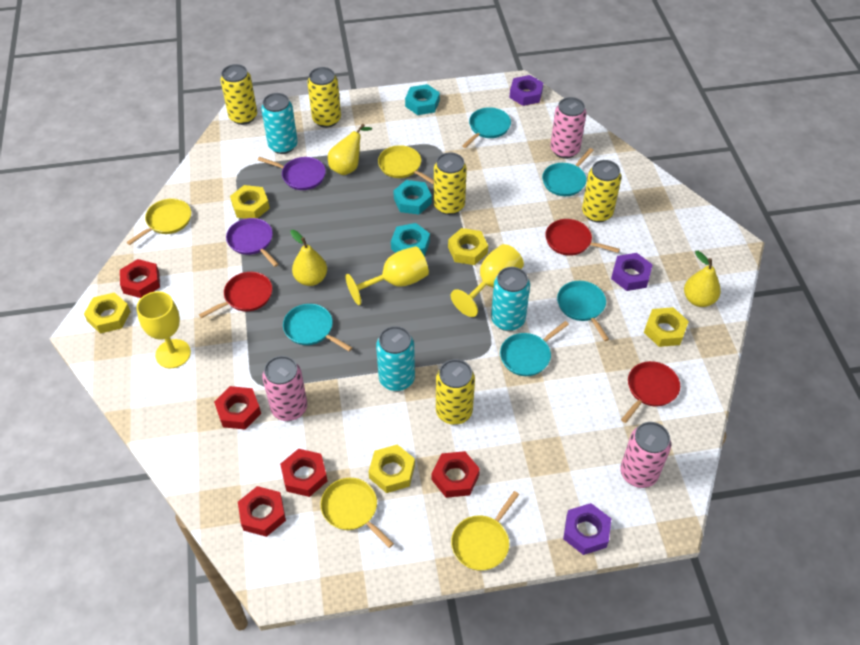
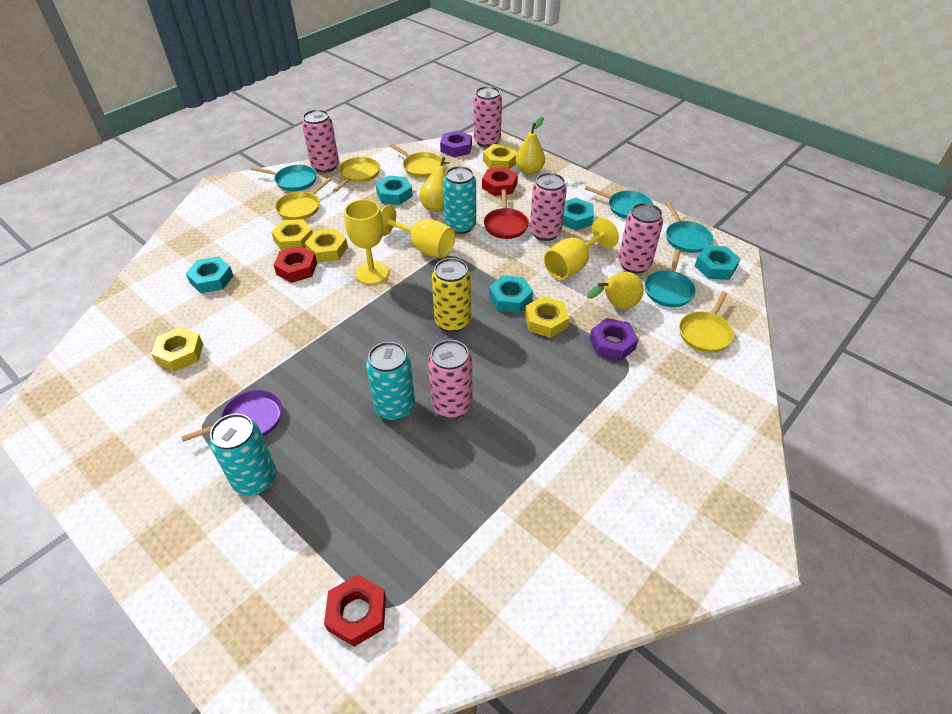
pink can: 3 -> 5
purple nut: 3 -> 2
purple pan: 2 -> 1
red nut: 5 -> 3
red pan: 3 -> 1
turquoise nut: 3 -> 5
turquoise pan: 5 -> 4
yellow can: 5 -> 1

